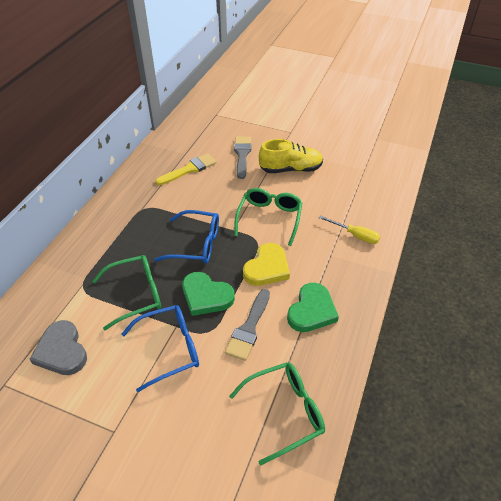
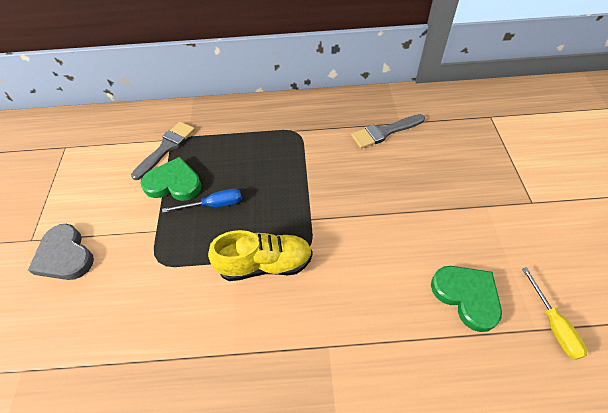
blue glasses: 2 -> 0
blue screwdriver: 0 -> 1
green glasses: 3 -> 0
yellow brush: 1 -> 0
yellow heart: 1 -> 0

